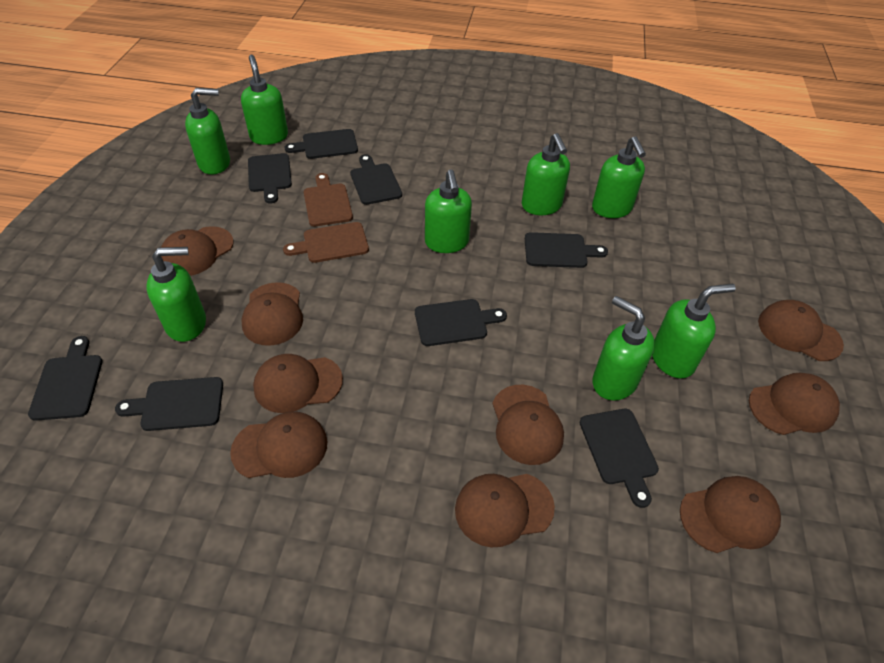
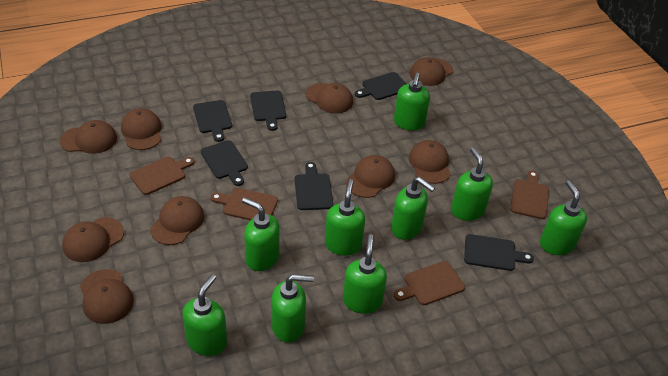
black cutting board: 8 -> 6
brown cutting board: 2 -> 4
green soap dispenser: 8 -> 9

